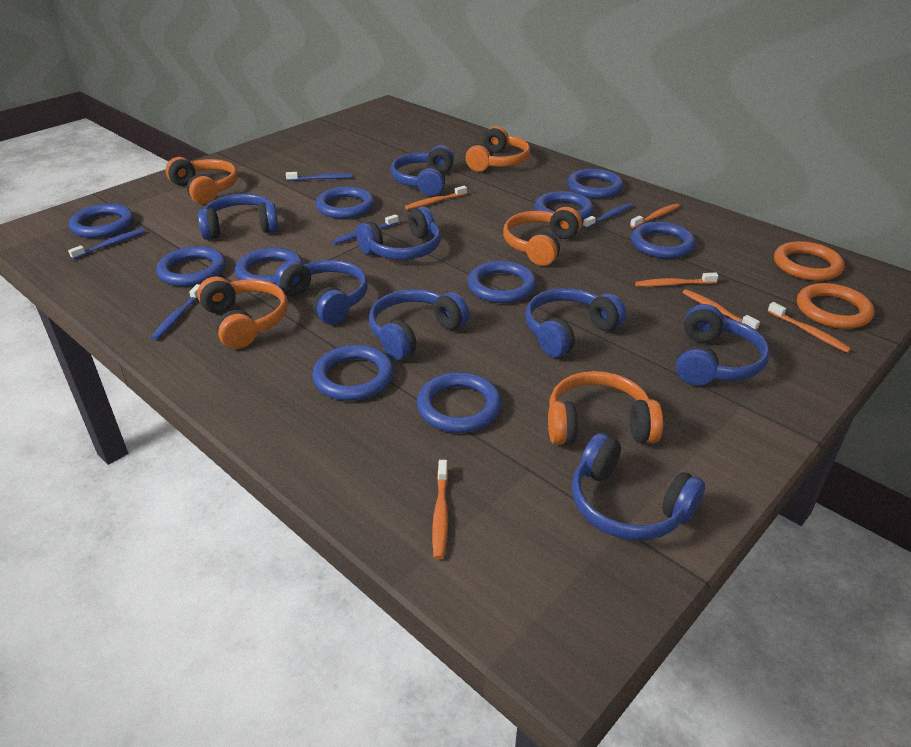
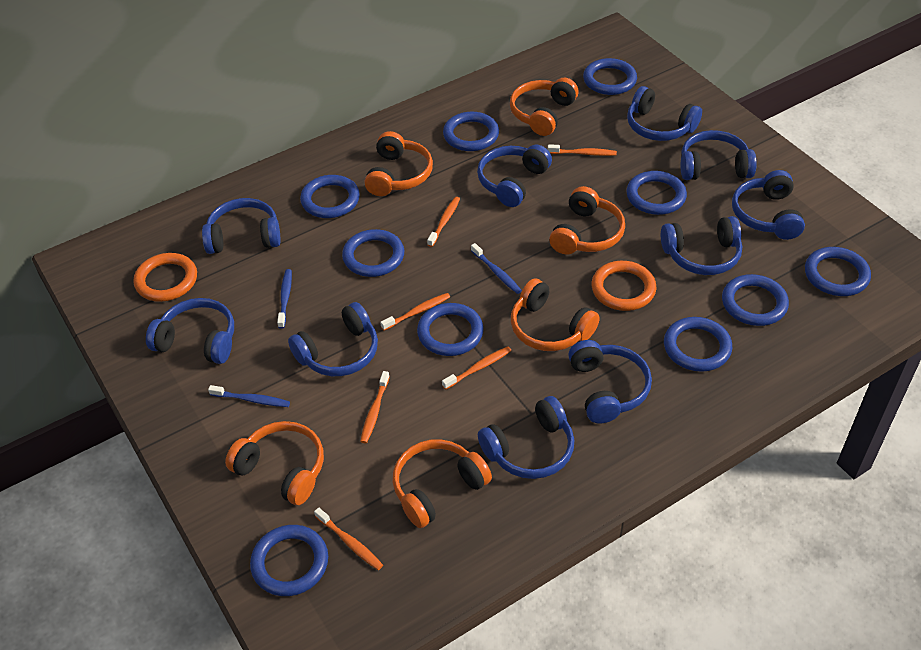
blue headphones: 8 -> 10
blue toothbrush: 5 -> 3
orange headphones: 5 -> 6

